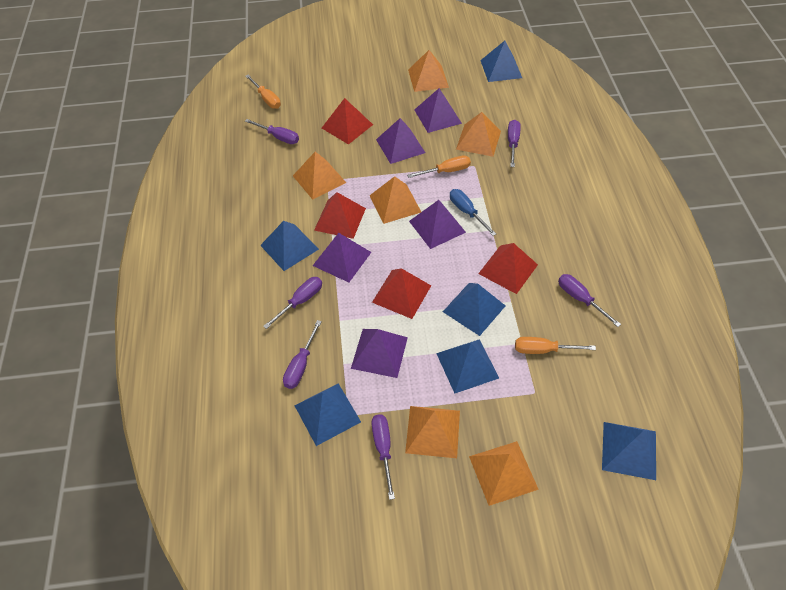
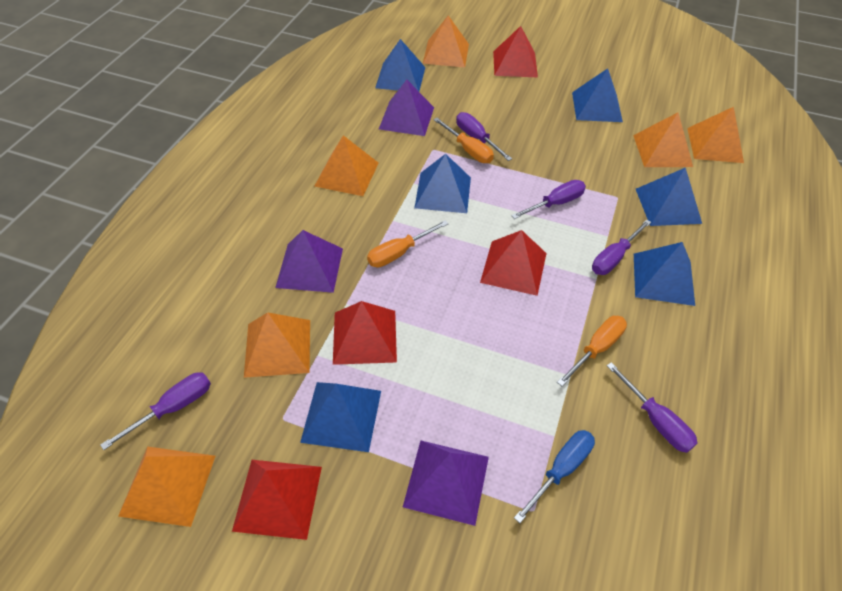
purple pyramid: 5 -> 3
purple screwdriver: 6 -> 5

